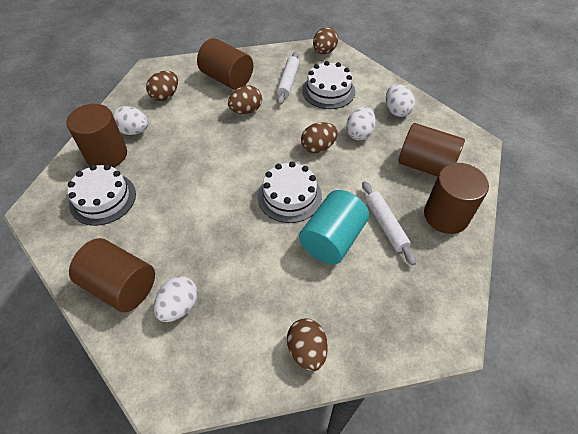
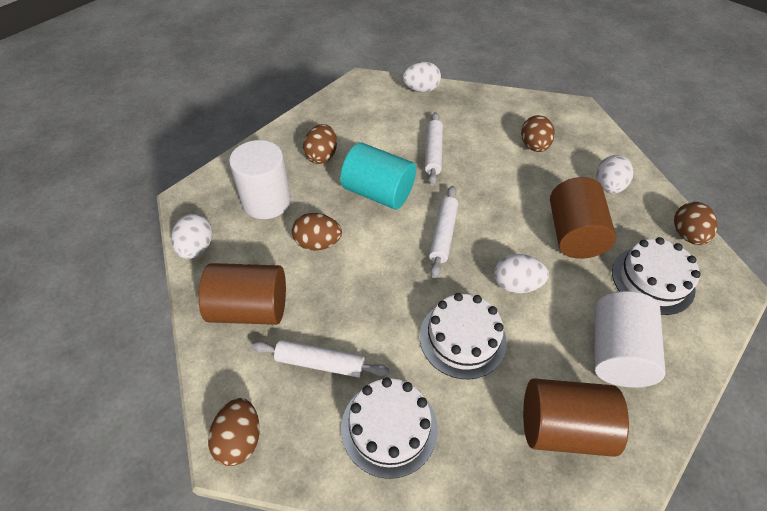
brown cylinder: 5 -> 3
white cylinder: 0 -> 2
white rolling pin: 2 -> 3

